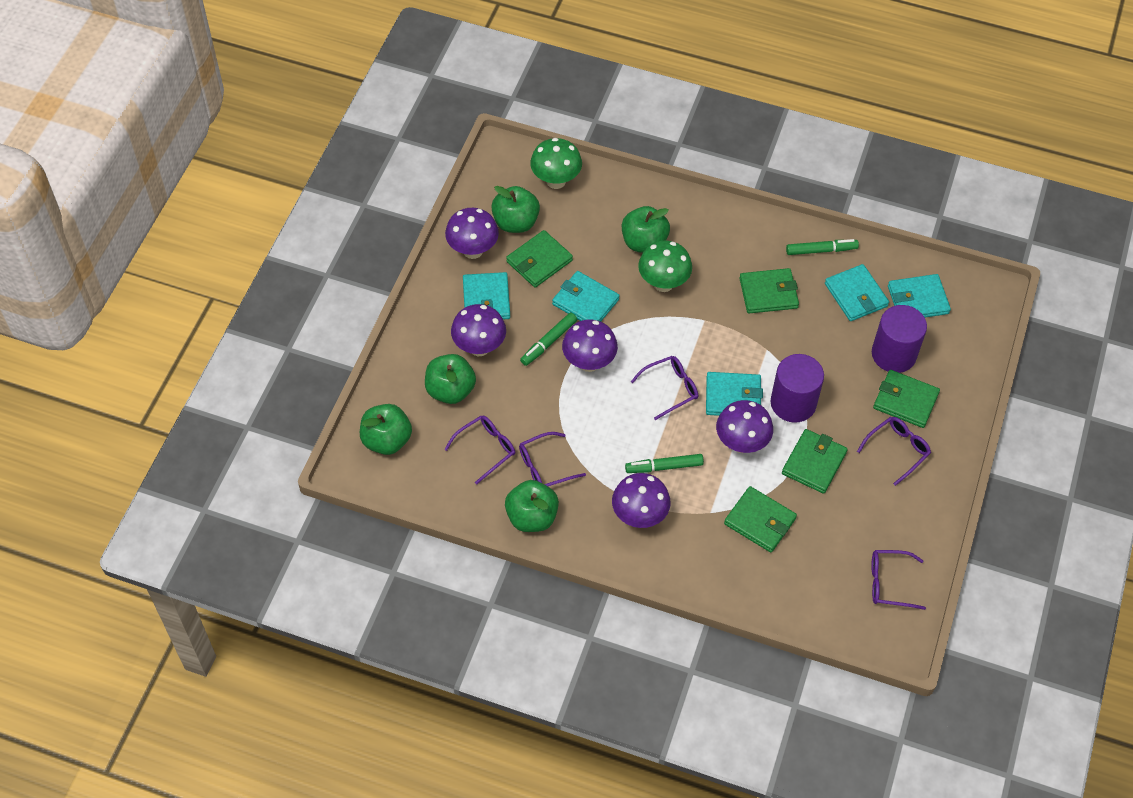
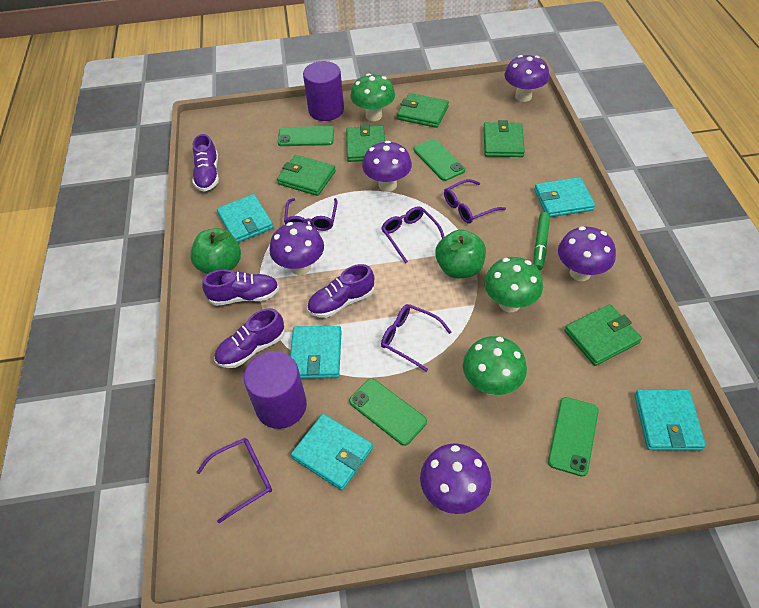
green apple: 5 -> 2
green marker: 3 -> 1
green mushroom: 2 -> 3
green phone: 0 -> 4
purple shoe: 0 -> 4

